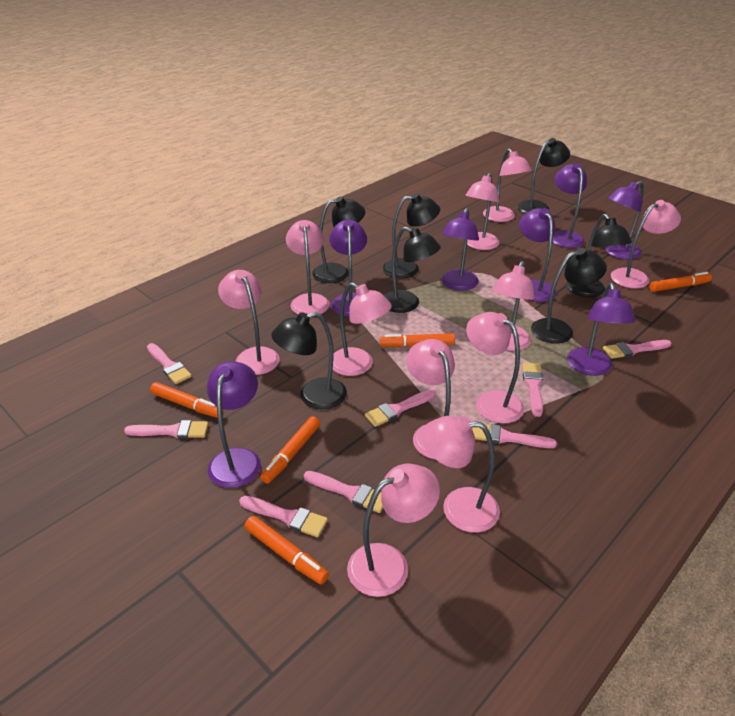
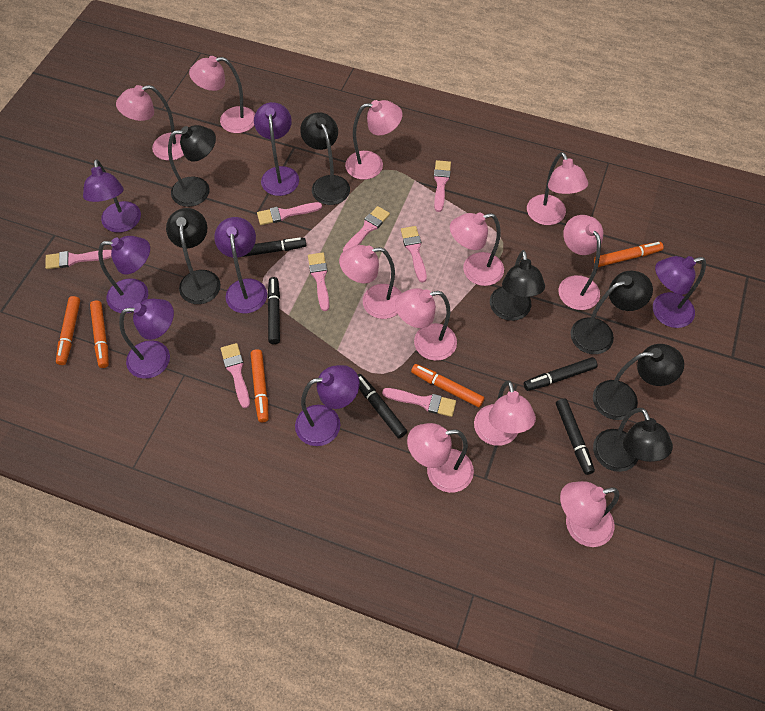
black marker: 0 -> 5

